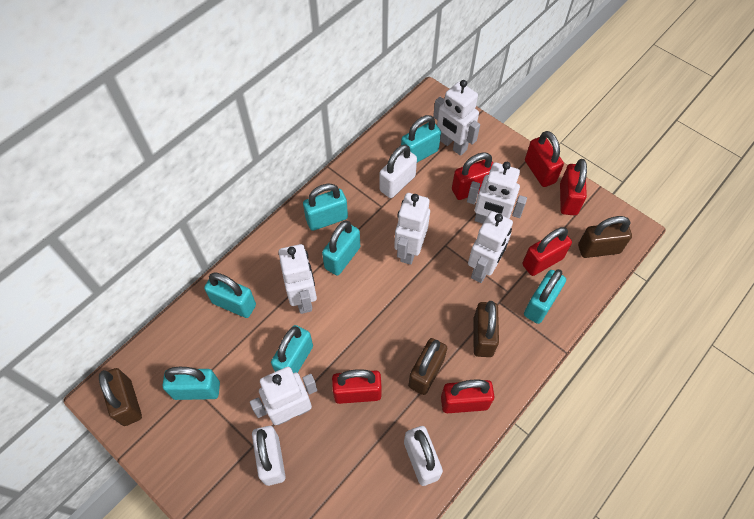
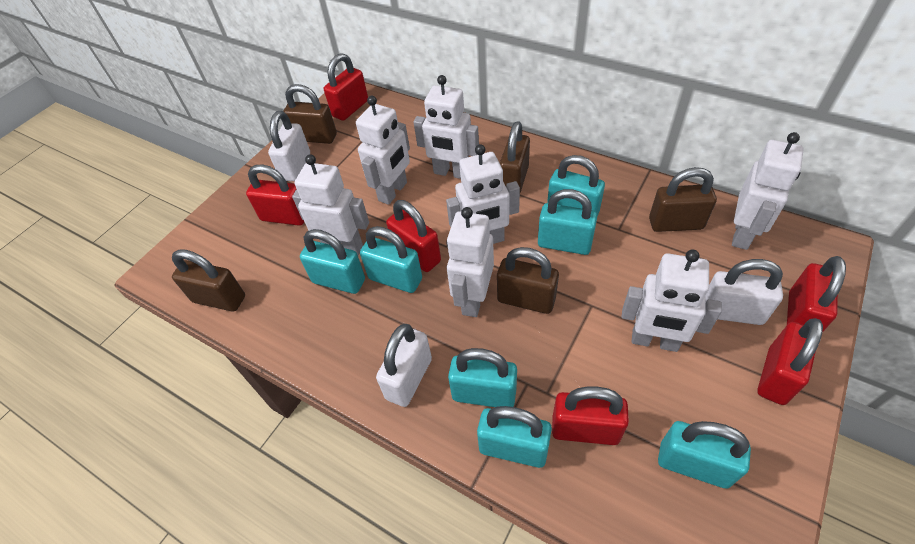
brown padlock: 4 -> 5
white robot: 6 -> 7

